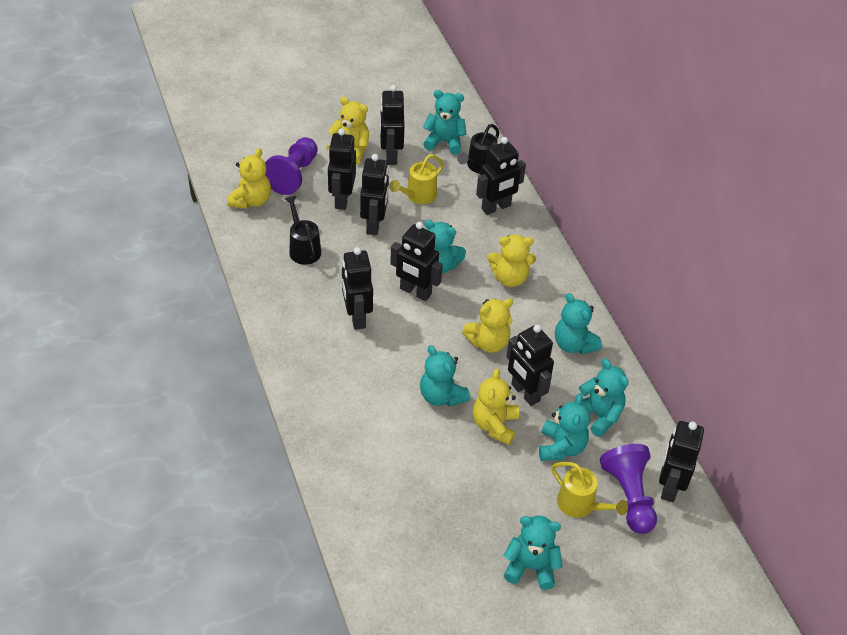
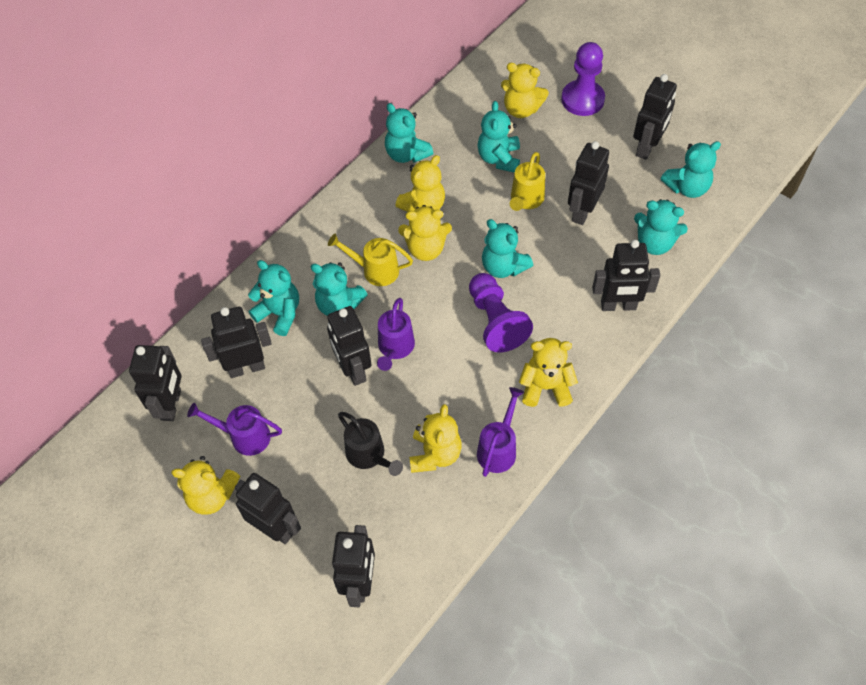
black watering can: 2 -> 1
purple watering can: 0 -> 3
yellow teddy bear: 5 -> 6

